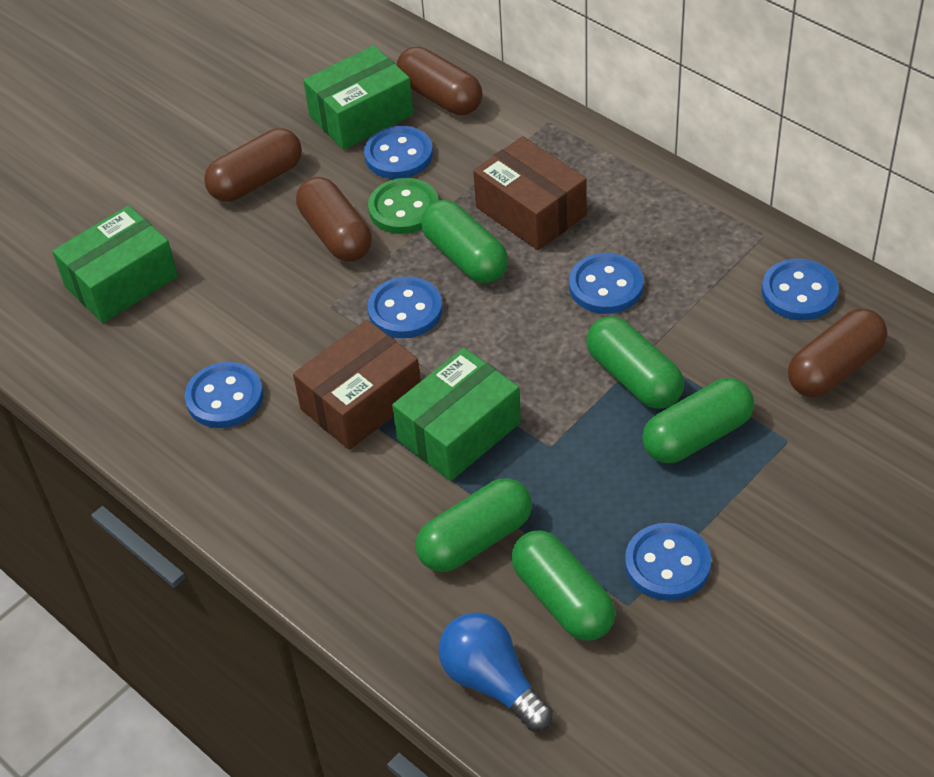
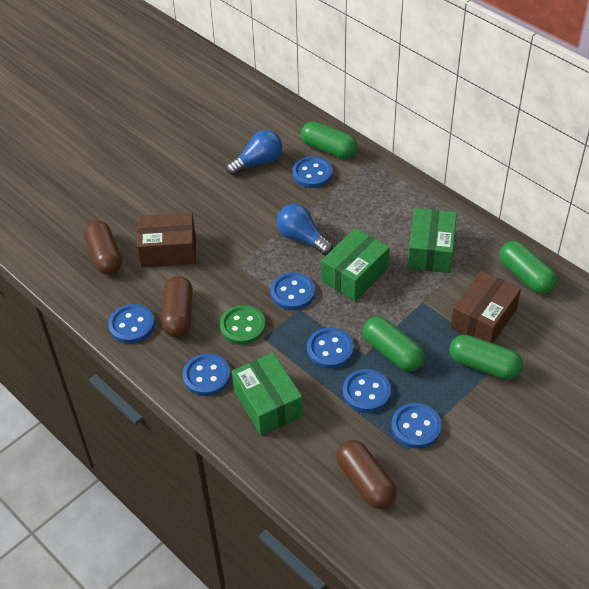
blue button: 6 -> 7
blue light bulb: 1 -> 2
brown capsule: 4 -> 3
green capsule: 5 -> 4

